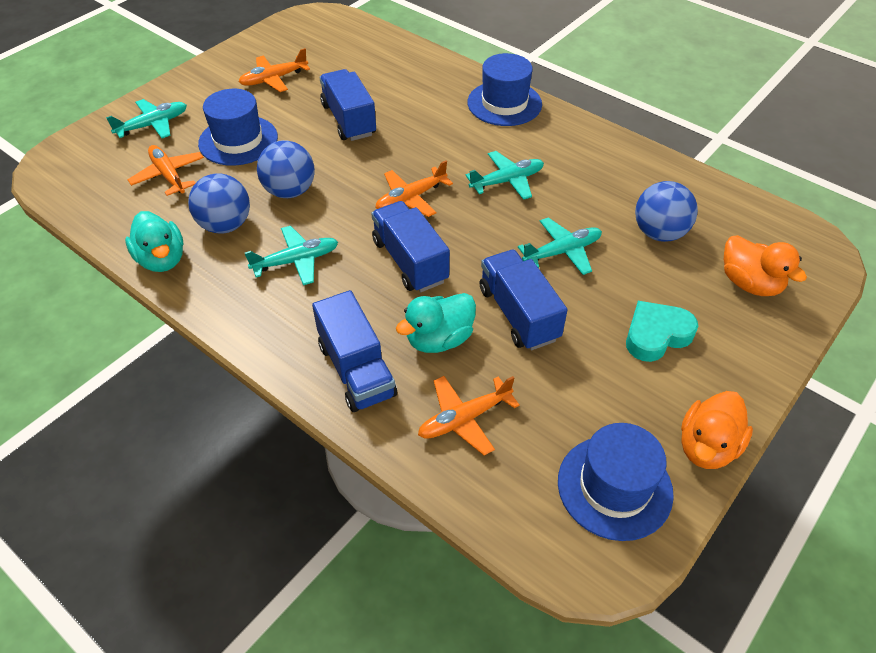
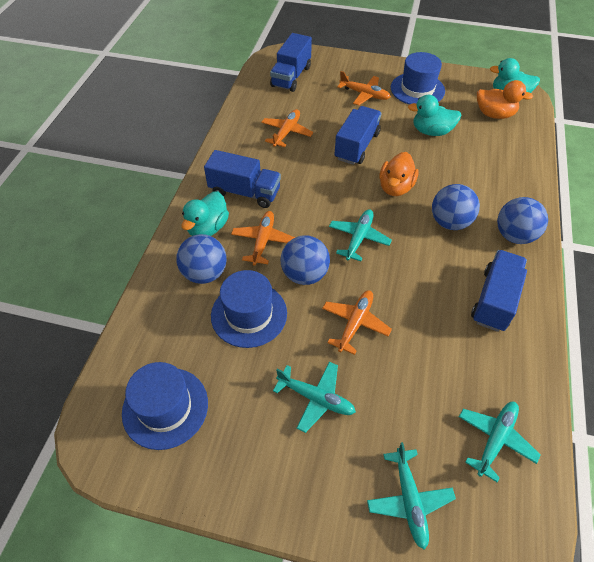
blue ball: 3 -> 4
turquoise duck: 2 -> 3
turquoise heart: 1 -> 0

